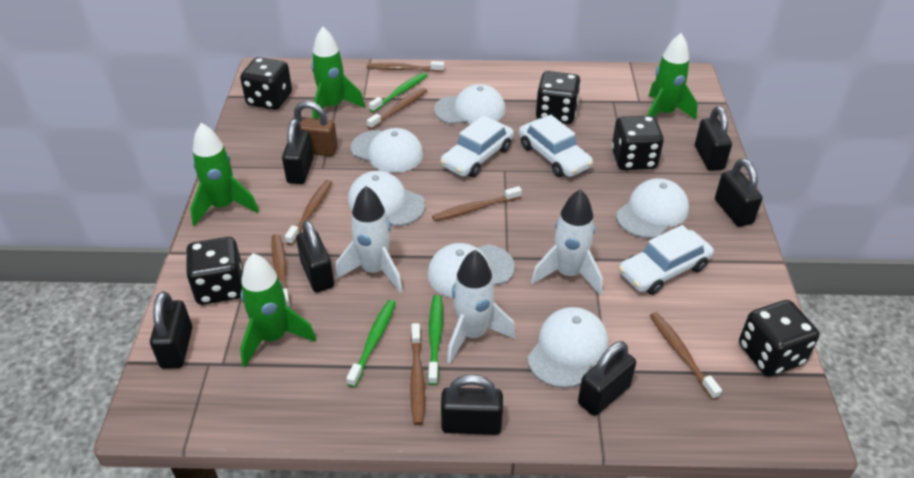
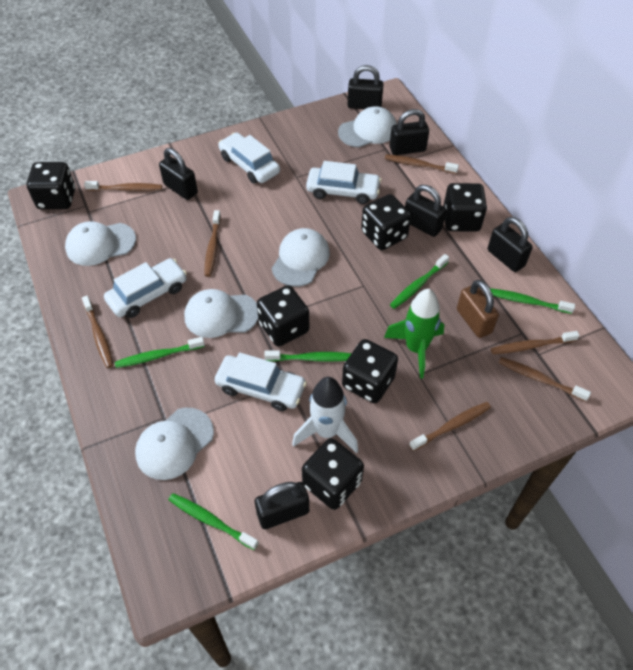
black dice: 5 -> 6
black padlock: 7 -> 6
green rocket: 4 -> 1
green toothbrush: 3 -> 5
white cap: 6 -> 5
white car: 3 -> 4
white rocket: 3 -> 1

